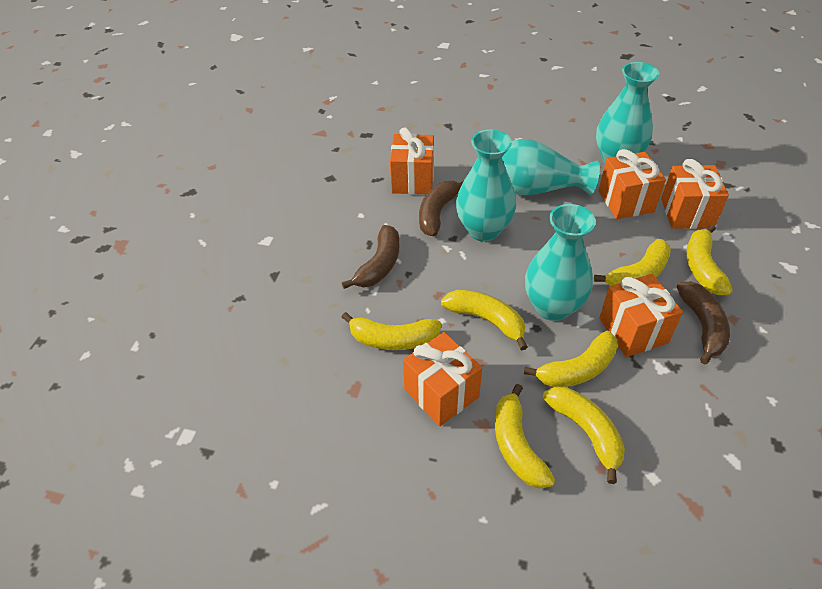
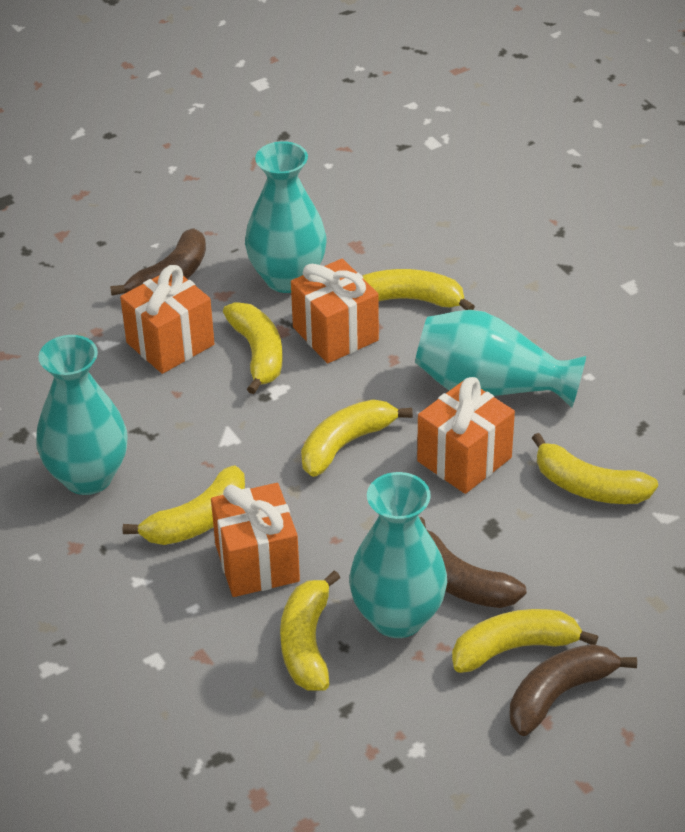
orange gift: 5 -> 4

